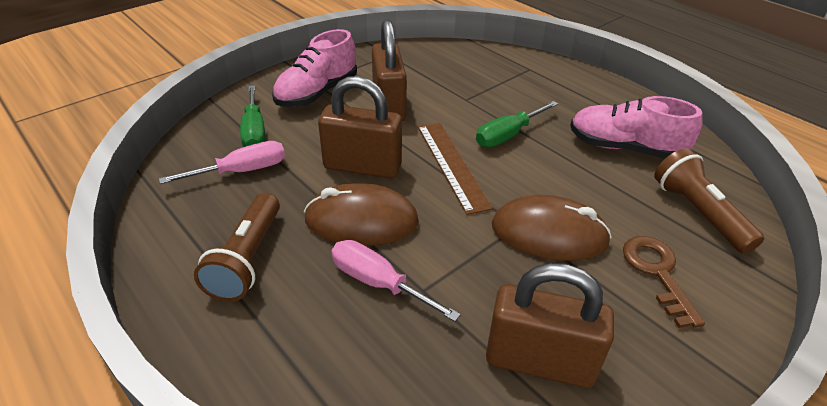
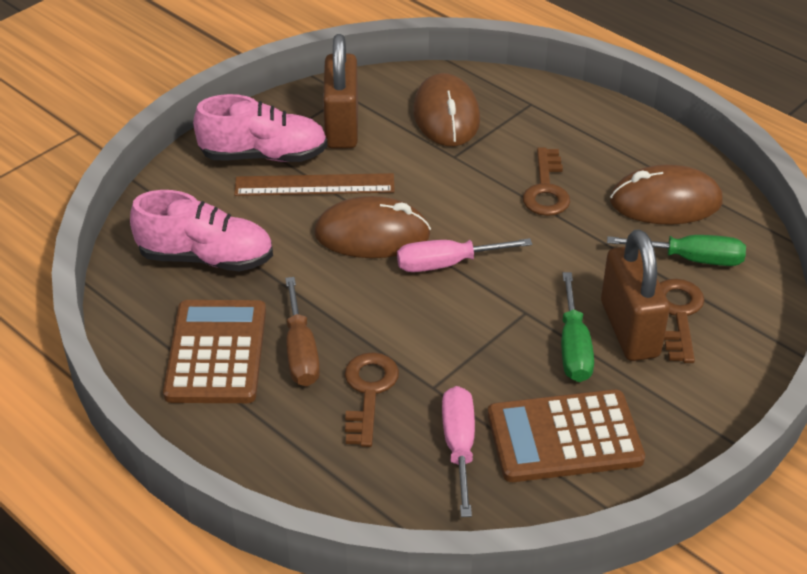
brown calculator: 0 -> 2
brown flashlight: 2 -> 0
brown key: 1 -> 3
brown mouse: 2 -> 3
brown padlock: 3 -> 2
brown screwdriver: 0 -> 1

